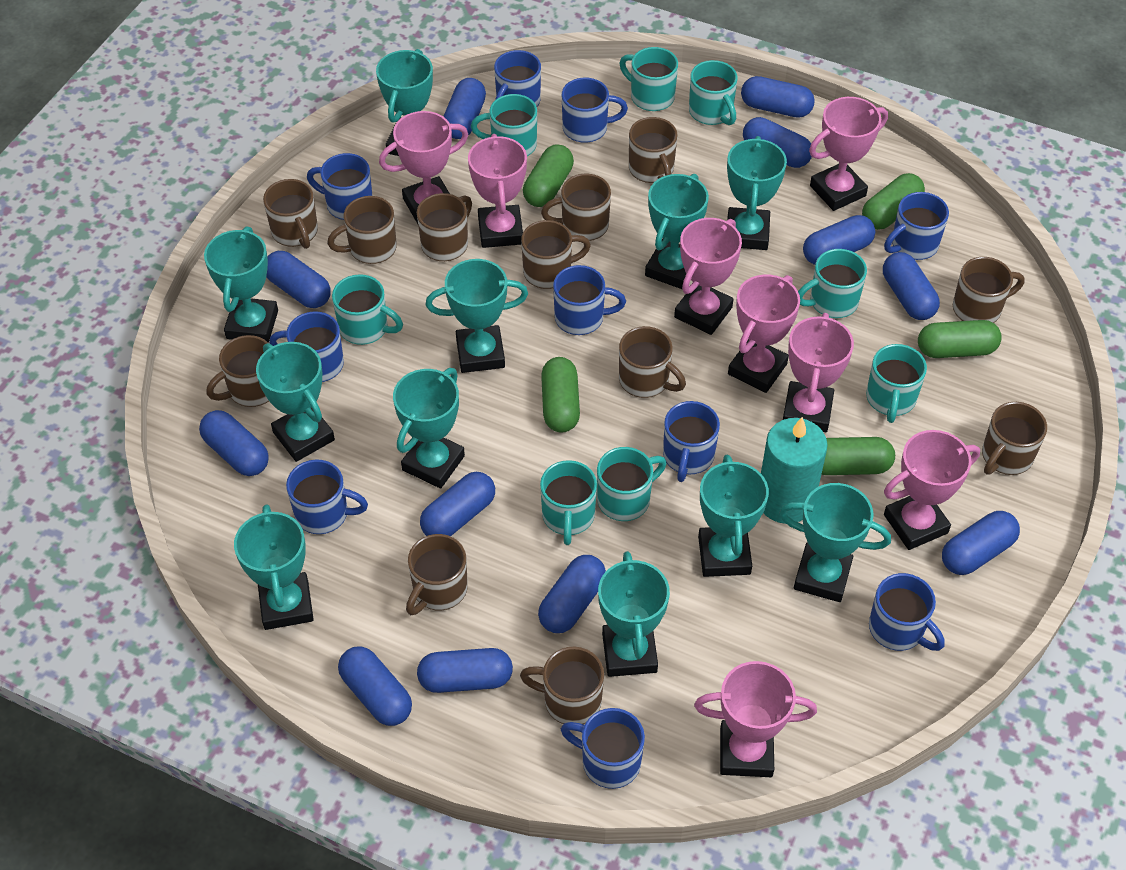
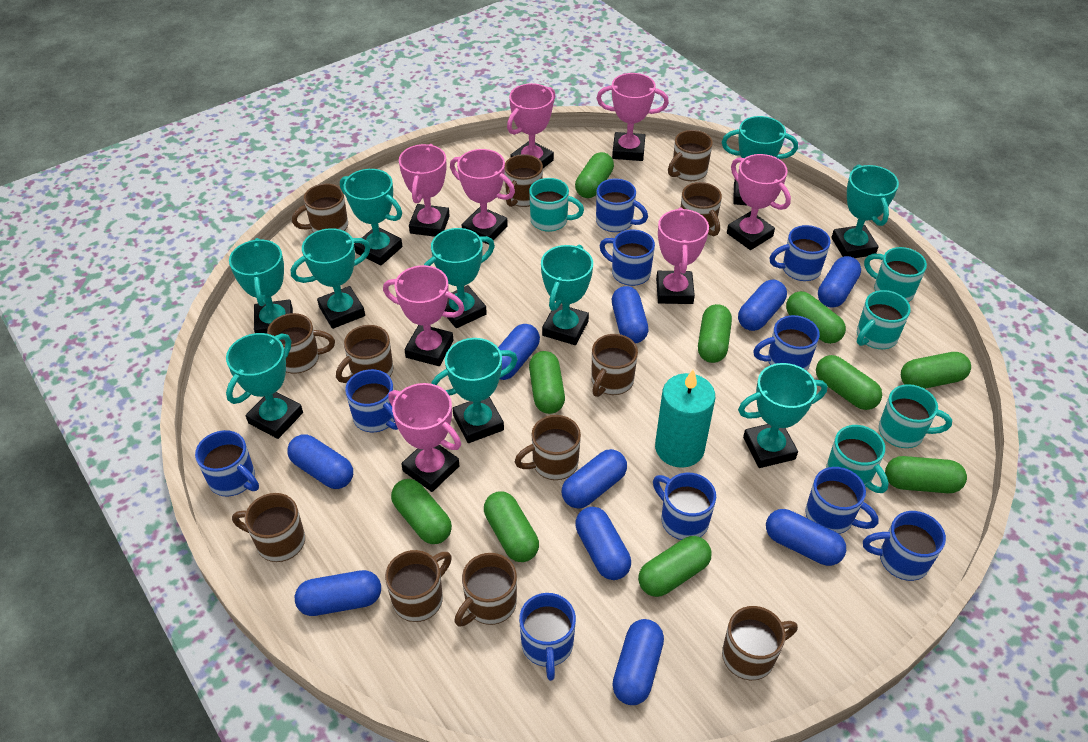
blue capsule: 12 -> 10
green capsule: 5 -> 10
turquoise mug: 8 -> 5
turquoise trophy: 11 -> 10

